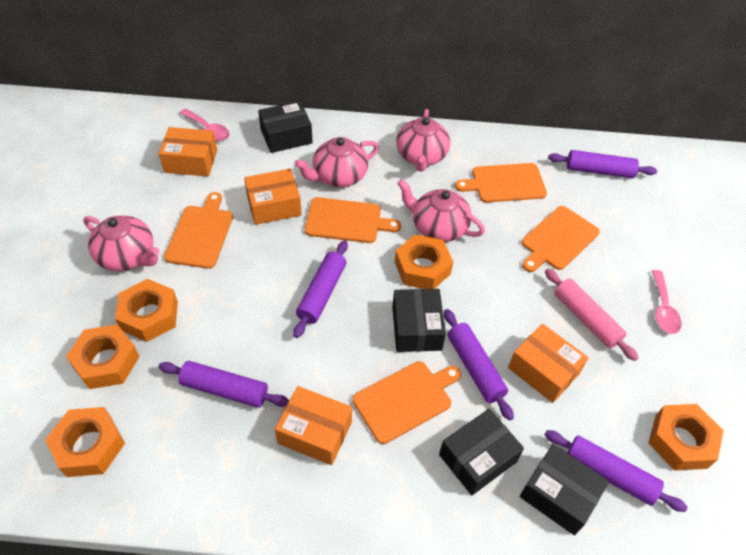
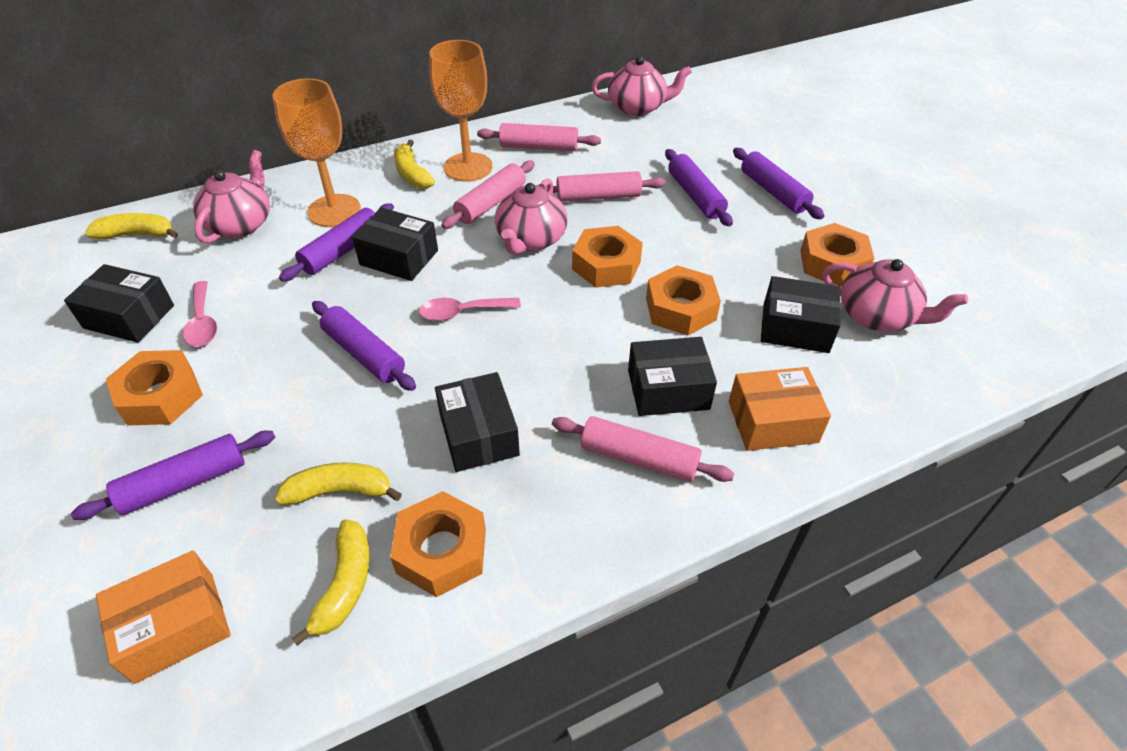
black box: 4 -> 5
orange box: 4 -> 2
orange cutting board: 5 -> 0
orange goblet: 0 -> 2
pink rolling pin: 1 -> 4
yellow banana: 0 -> 4

